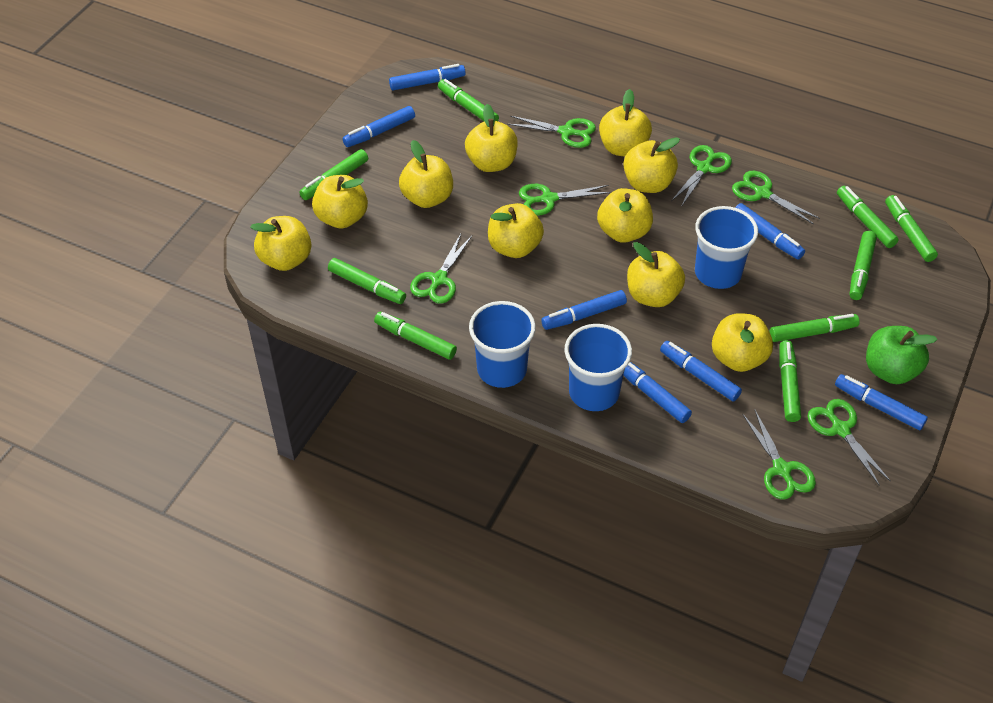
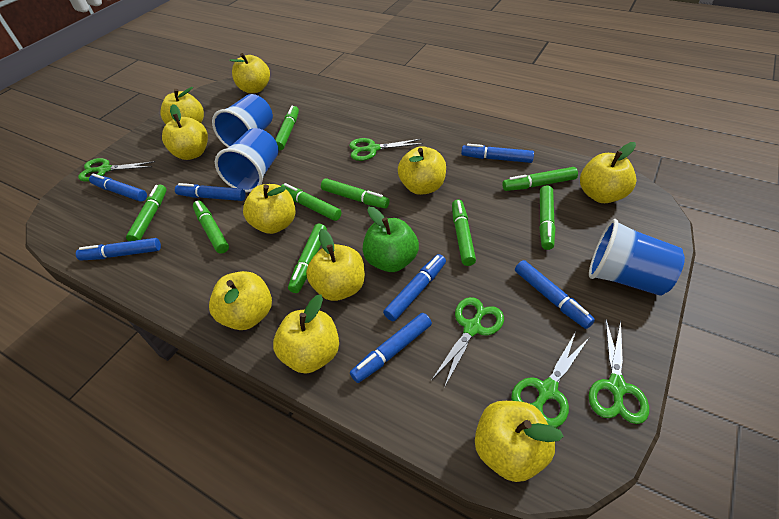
green scissors: 7 -> 5

